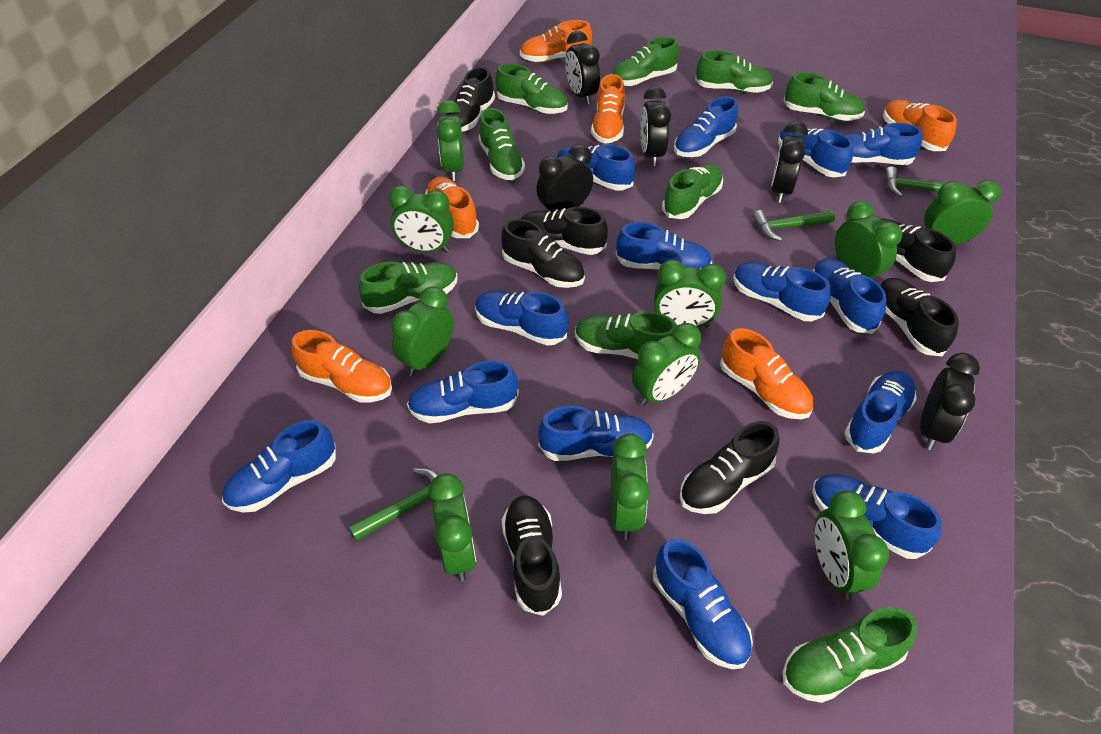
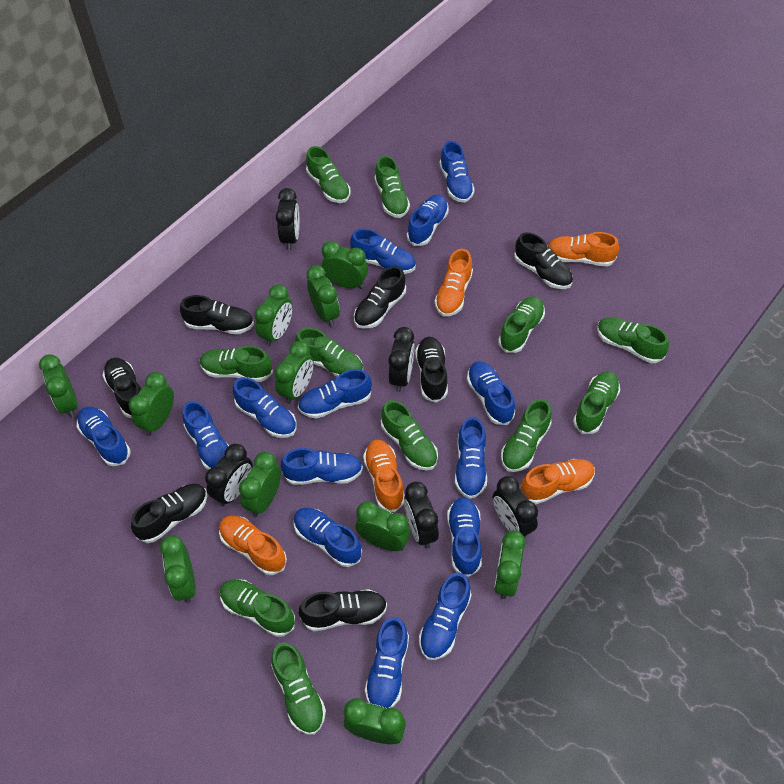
green clock: 10 -> 11
green hammer: 3 -> 0
green shoe: 9 -> 11
orange shoe: 6 -> 5

